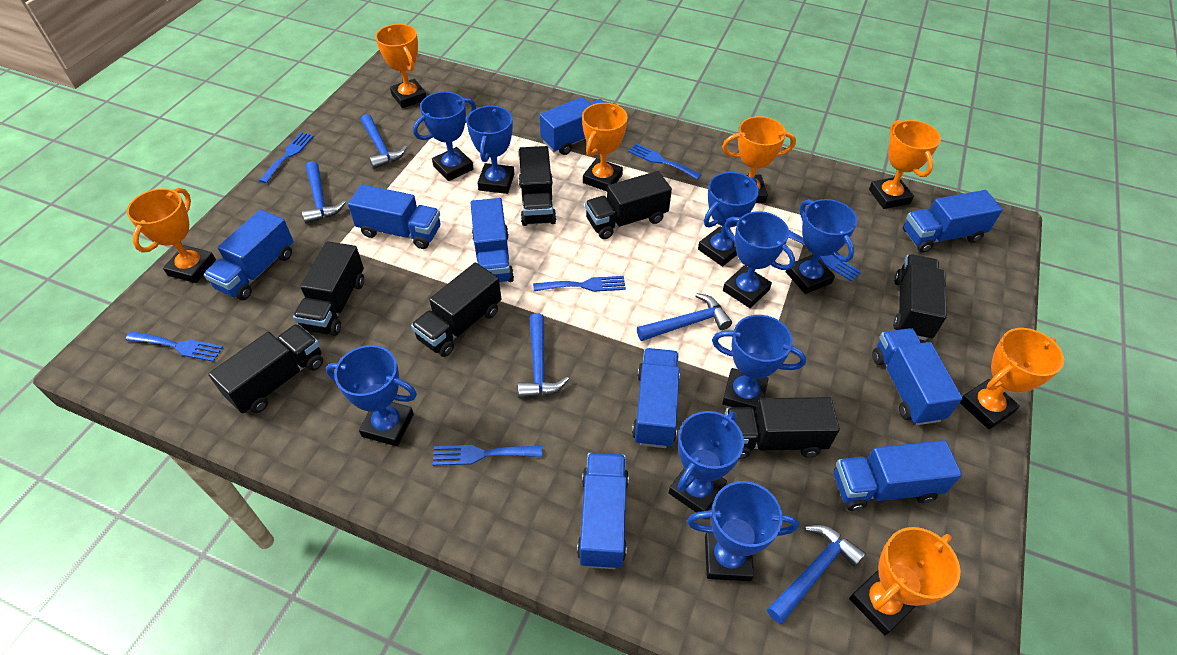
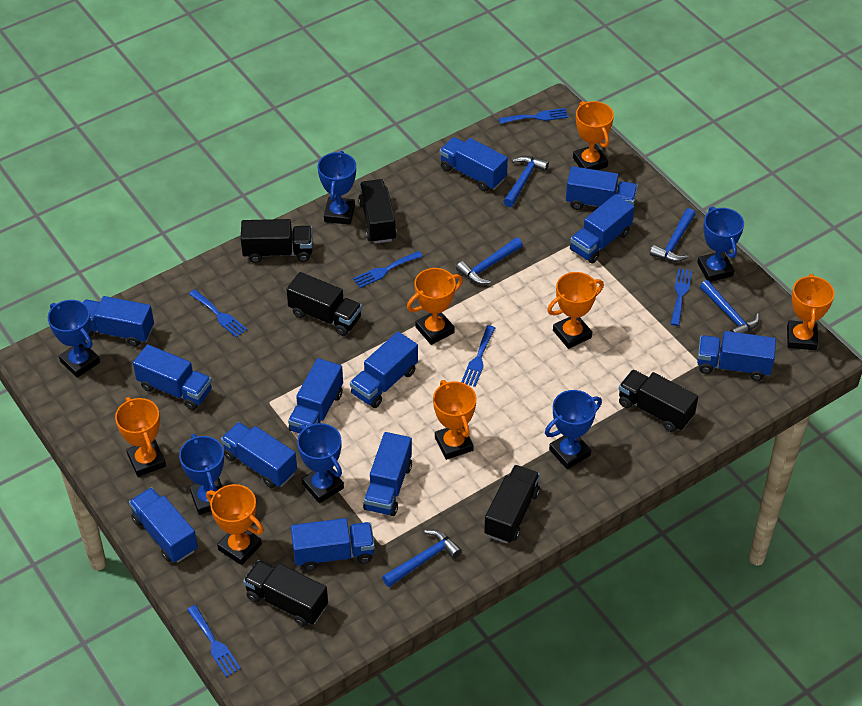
black truck: 7 -> 6
blue trophy: 9 -> 6
blue truck: 9 -> 12

